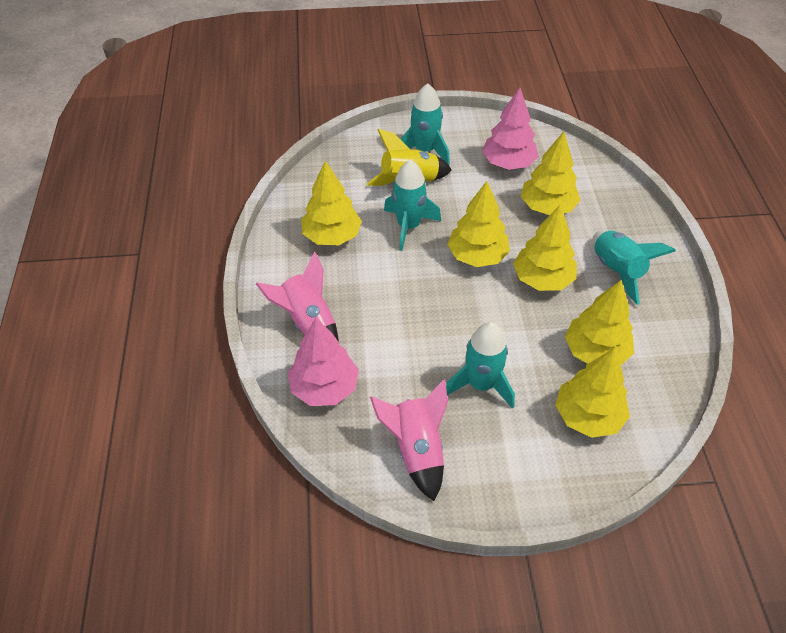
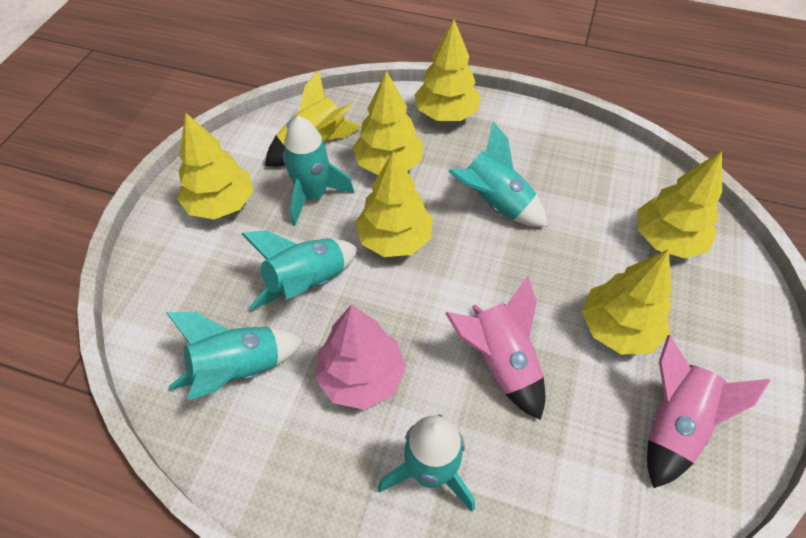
pink tree: 2 -> 1
turquoise rocket: 4 -> 5

